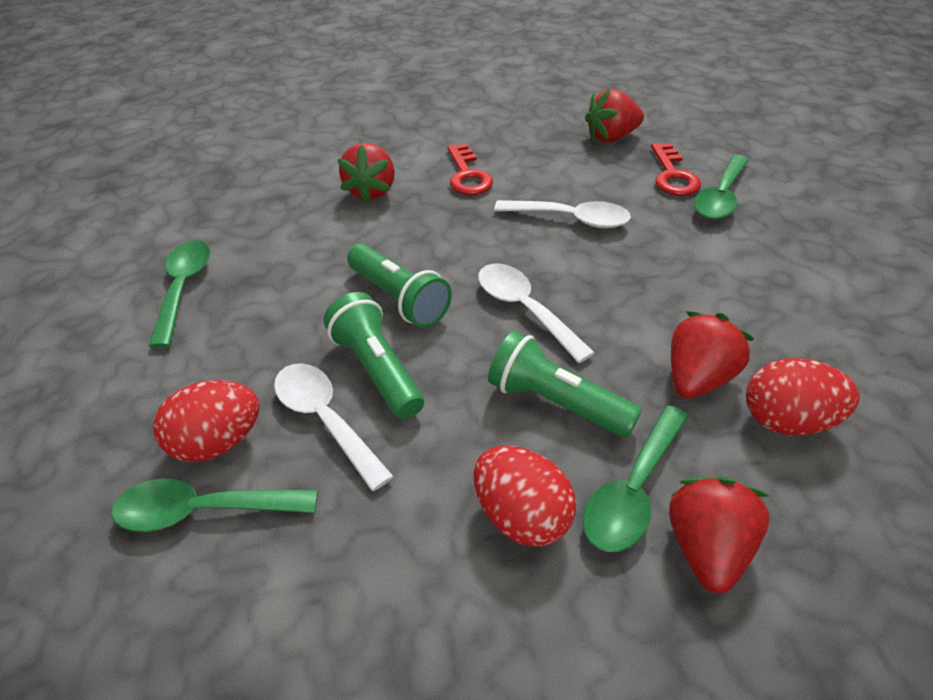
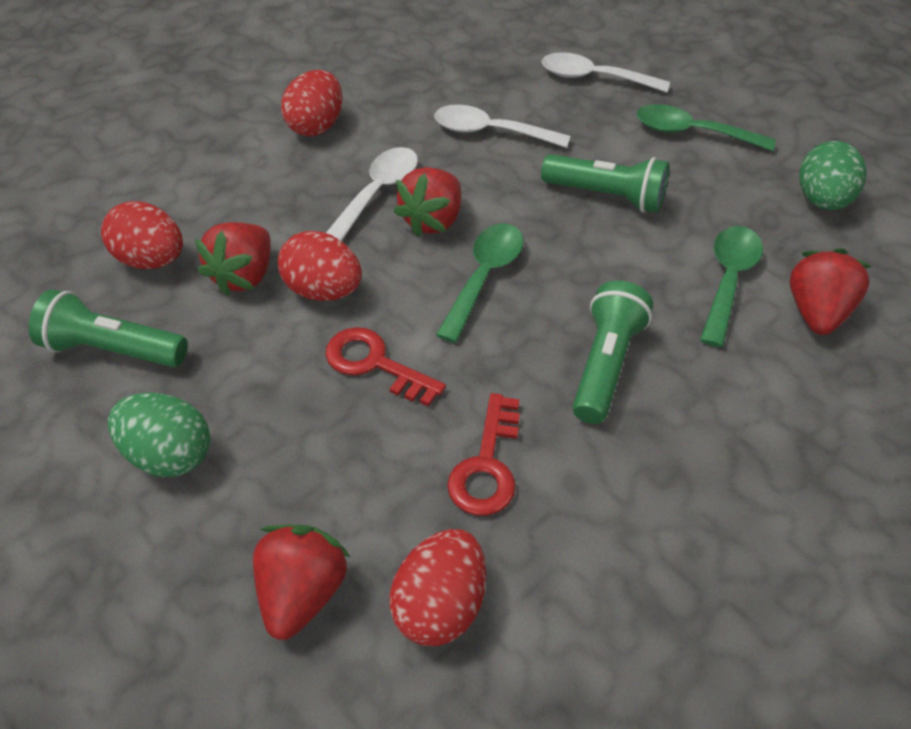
green egg: 0 -> 2
green spoon: 4 -> 3
red egg: 3 -> 4

